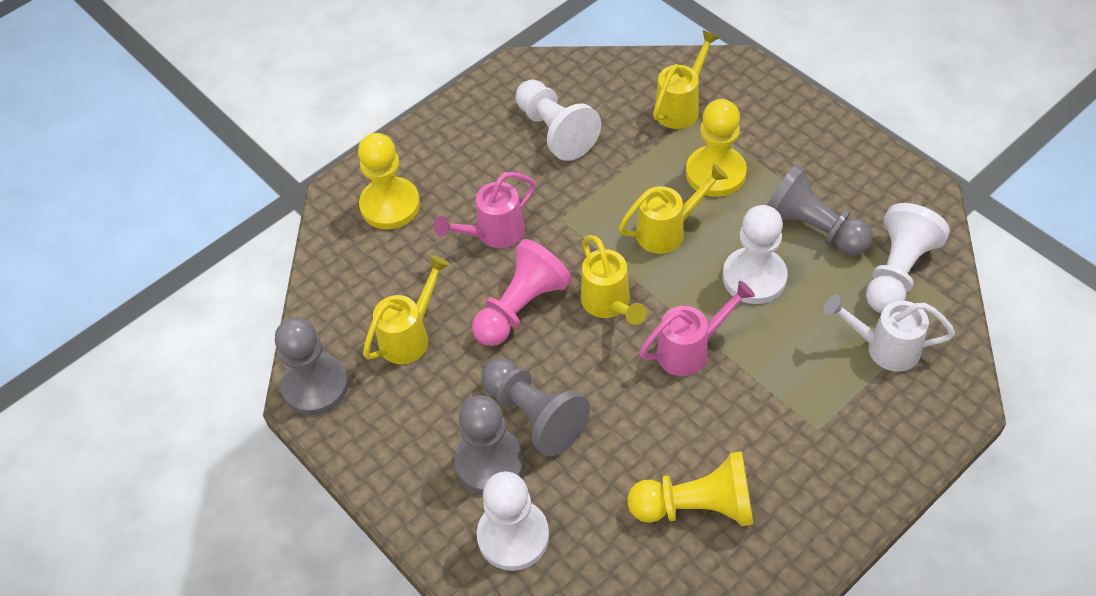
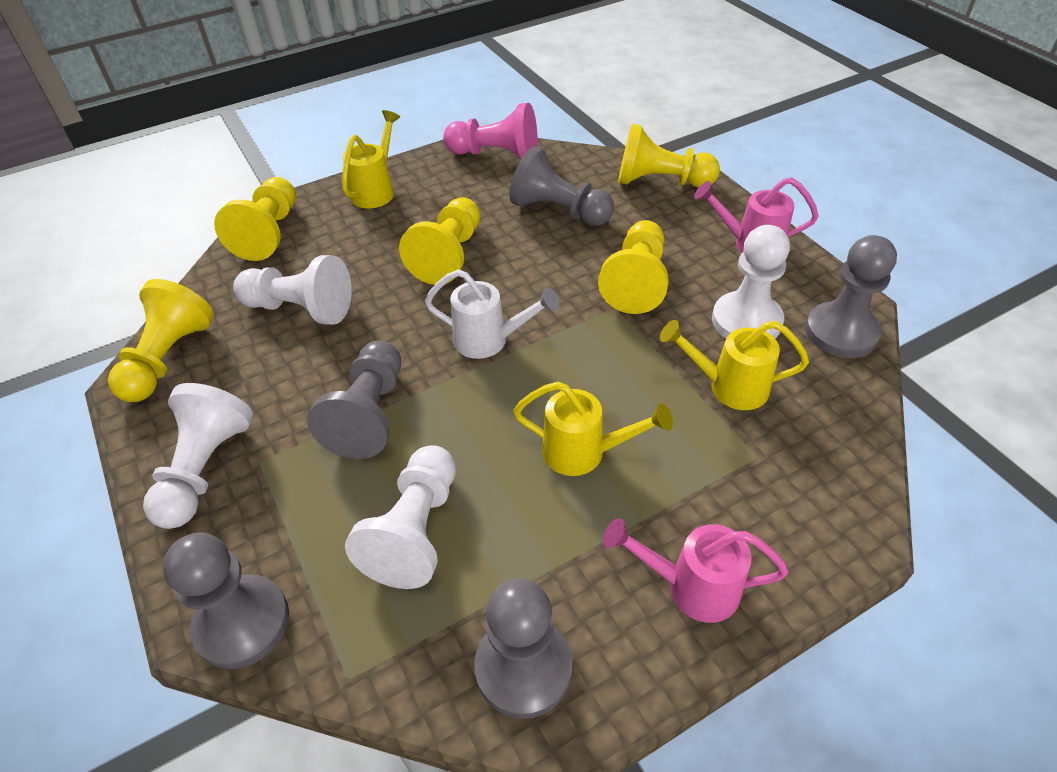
grey pawn: 4 -> 5
yellow pawn: 3 -> 5
yellow watering can: 4 -> 3

